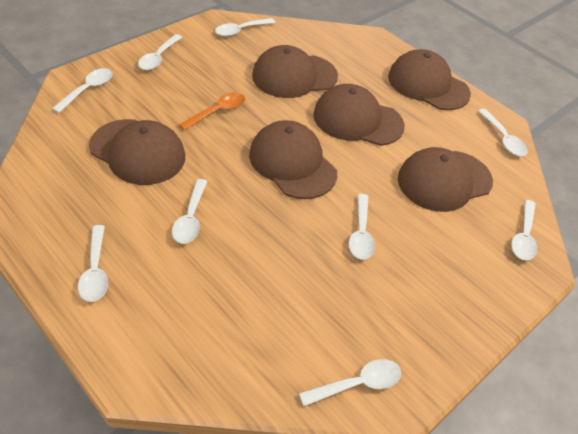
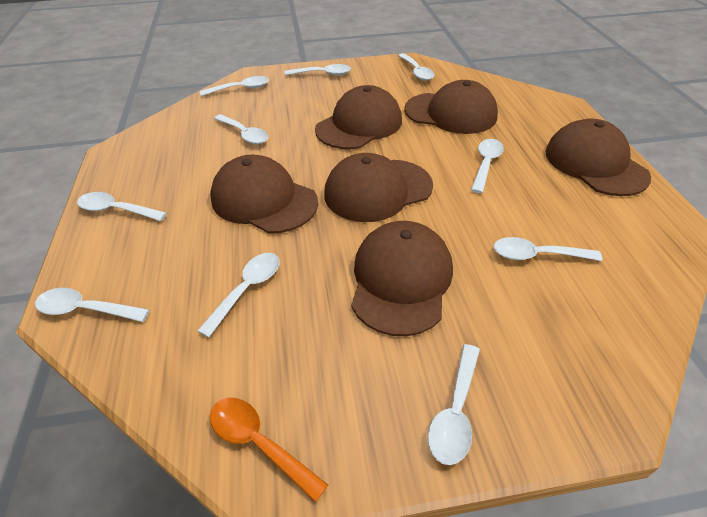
white spoon: 9 -> 10

